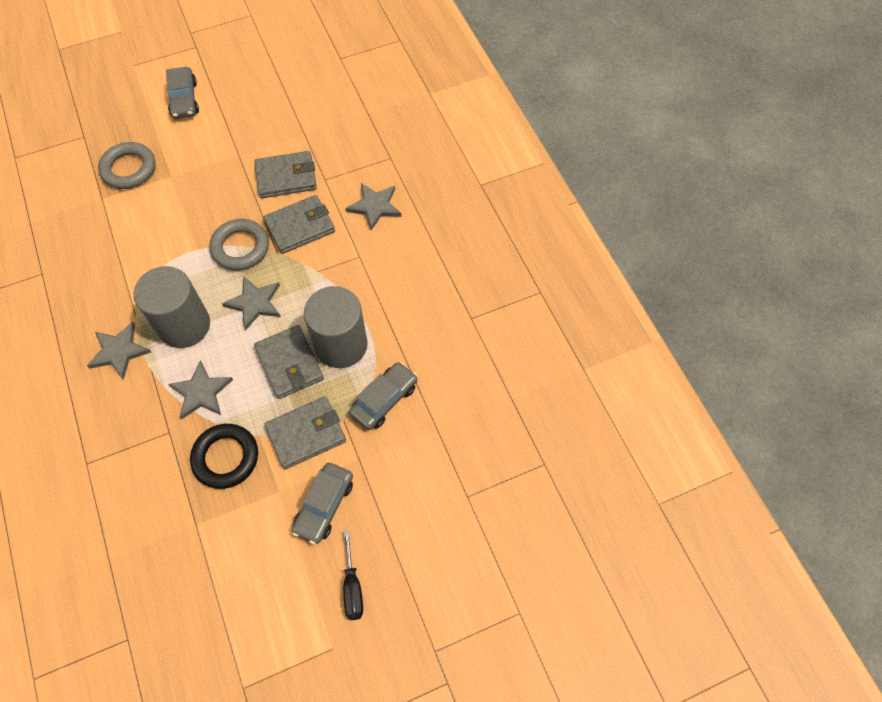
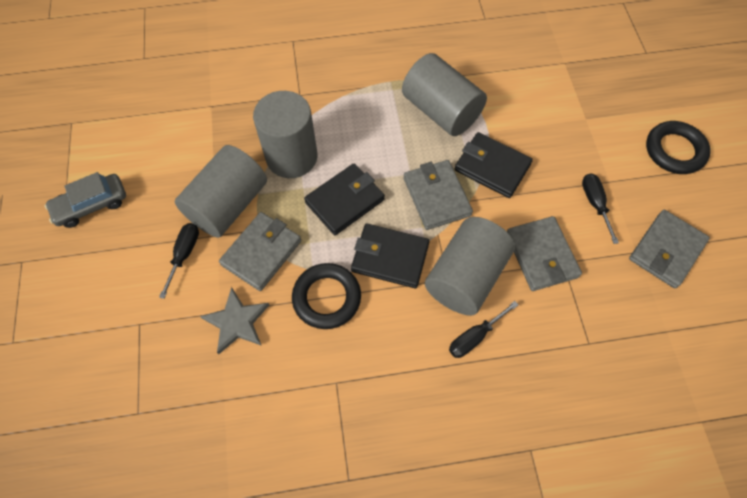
black ring: 1 -> 2
black screwdriver: 1 -> 3
black wallet: 0 -> 3
grey car: 3 -> 1
grey cylinder: 2 -> 4
grey ring: 2 -> 0
grey star: 4 -> 1

